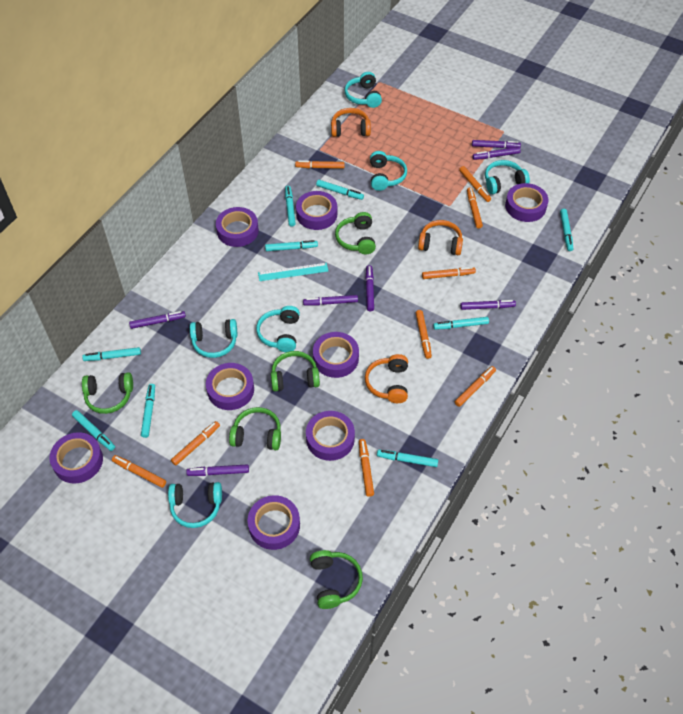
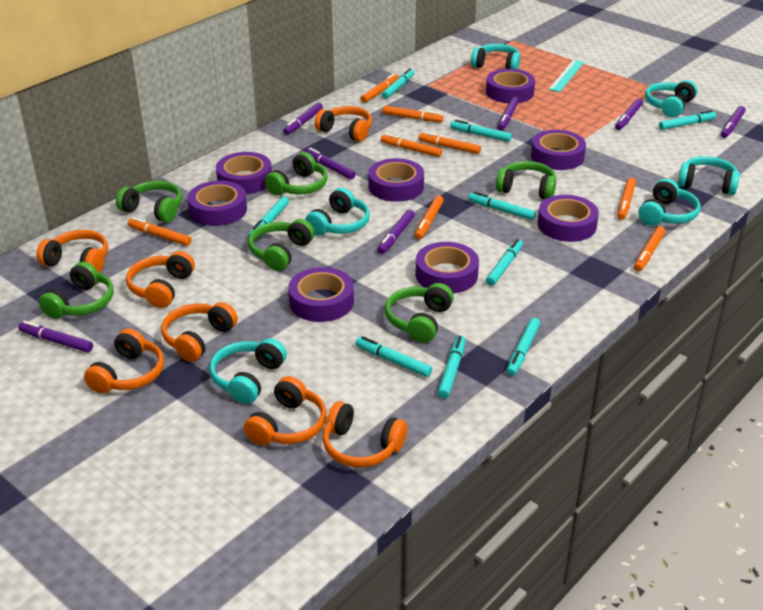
green headphones: 5 -> 6
orange headphones: 3 -> 7
orange marker: 9 -> 8

